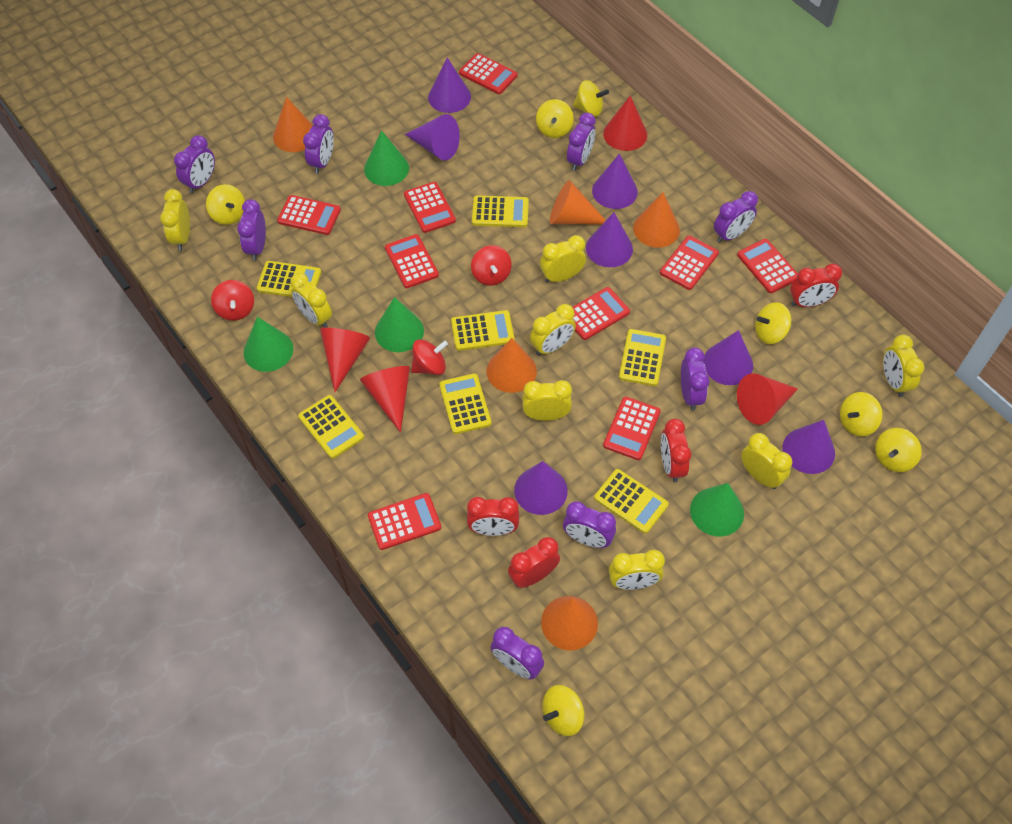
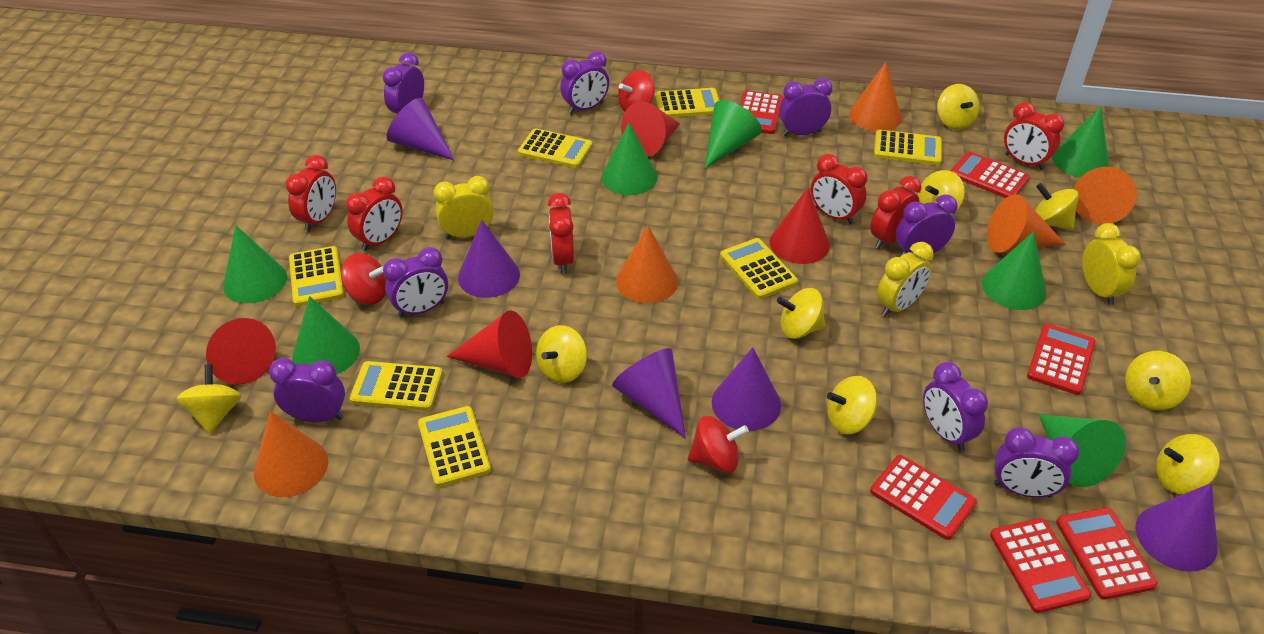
green cone: 4 -> 7
purple cone: 7 -> 5
red calculator: 9 -> 6
red clock: 4 -> 6
yellow clock: 8 -> 3
yellow spinning top: 7 -> 9

